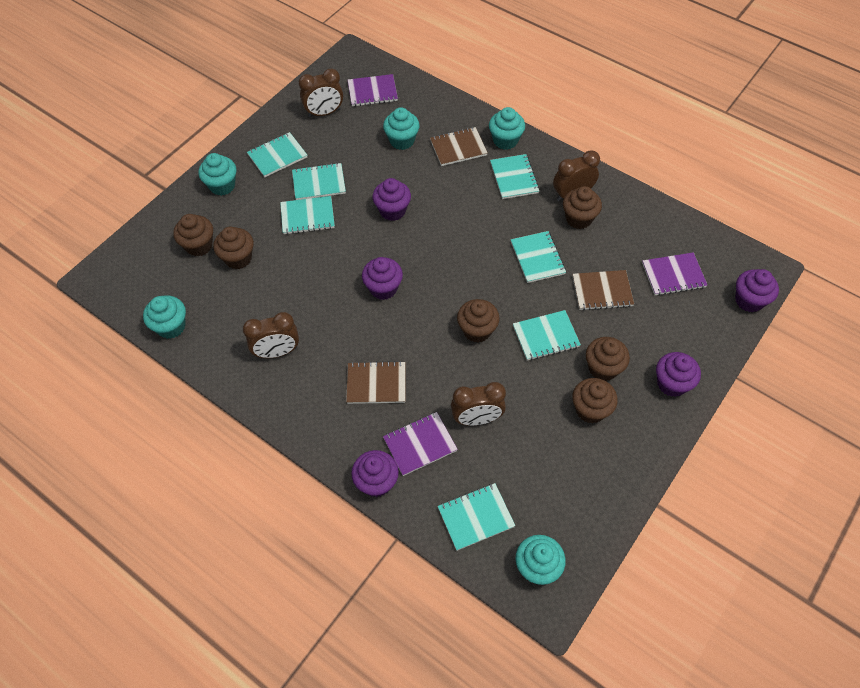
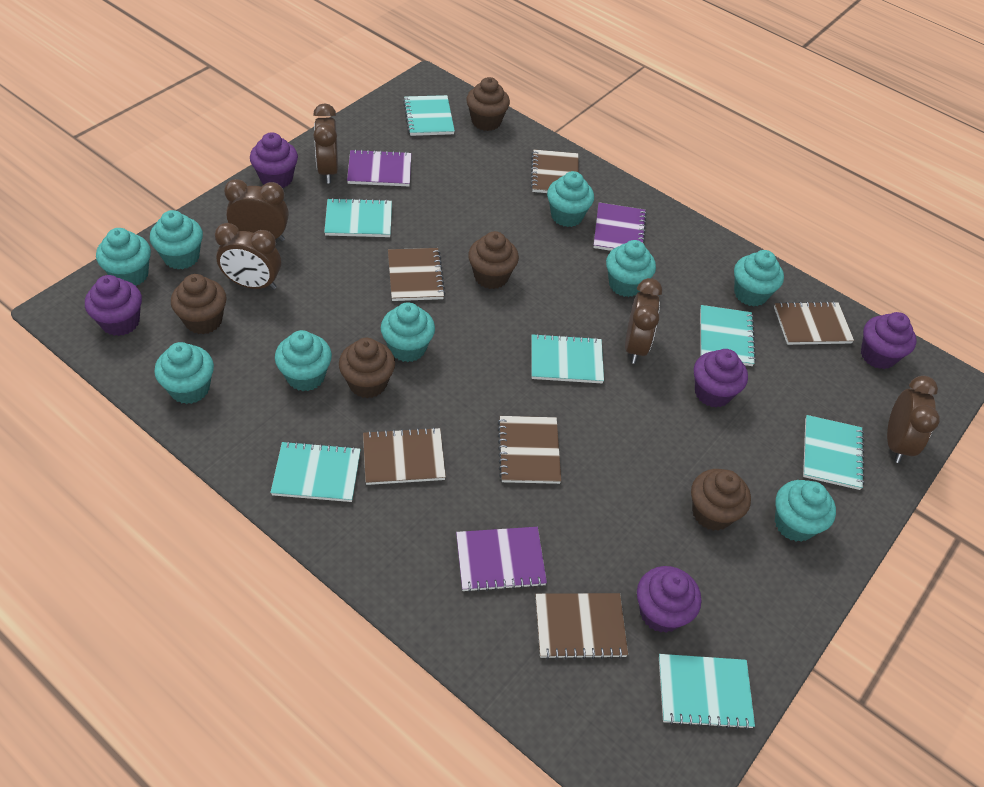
brown clock: 4 -> 5
brown cupcake: 6 -> 5
brown notebook: 3 -> 6
turquoise cupcake: 5 -> 9

